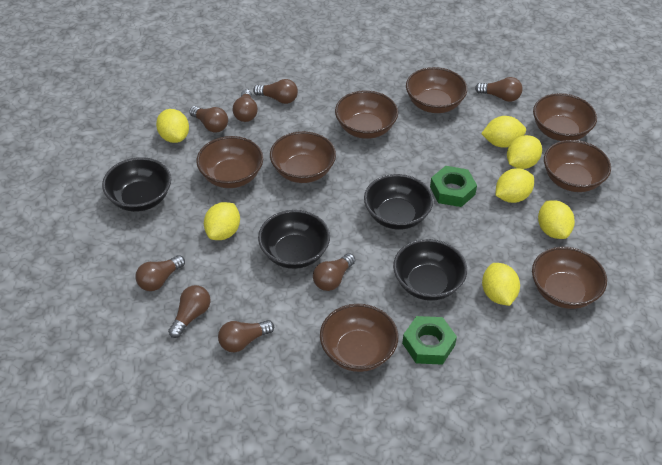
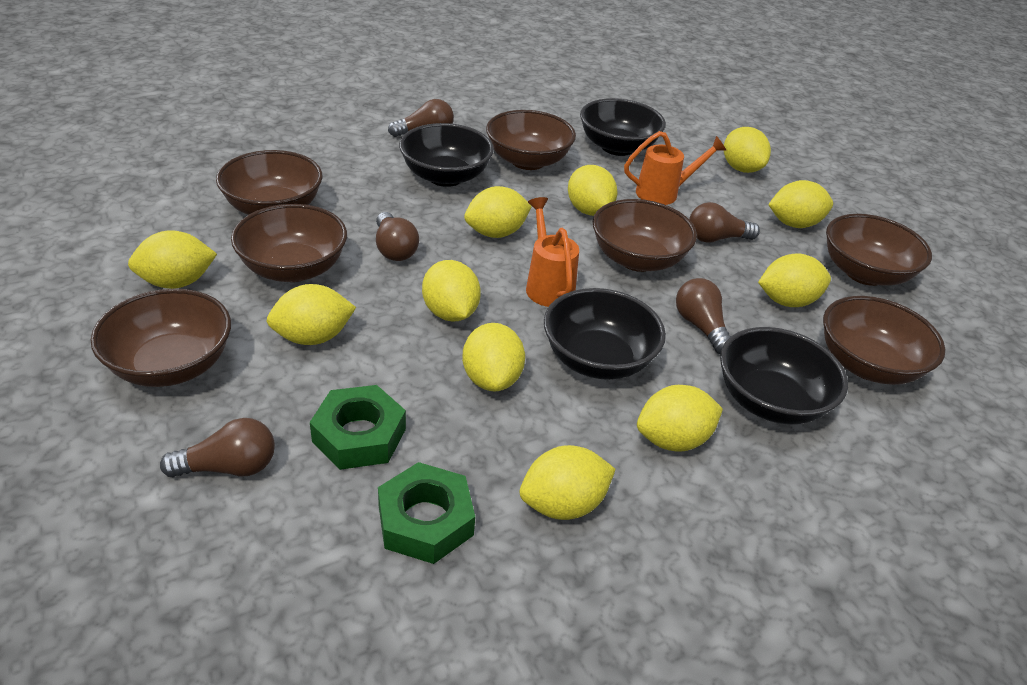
brown bowl: 8 -> 7
brown light bulb: 8 -> 5
orange watering can: 0 -> 2
yellow lemon: 7 -> 11

